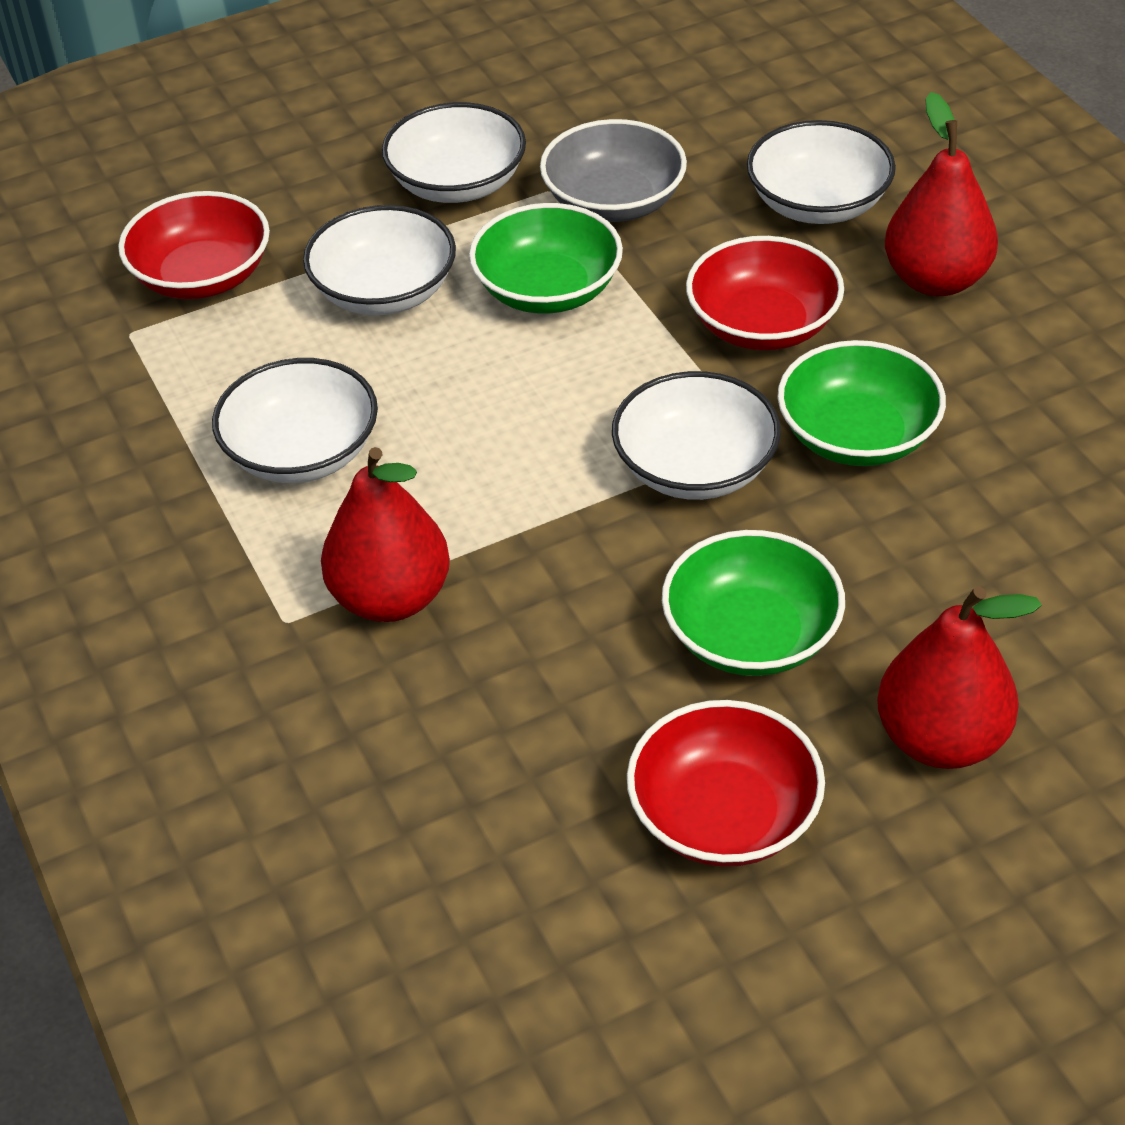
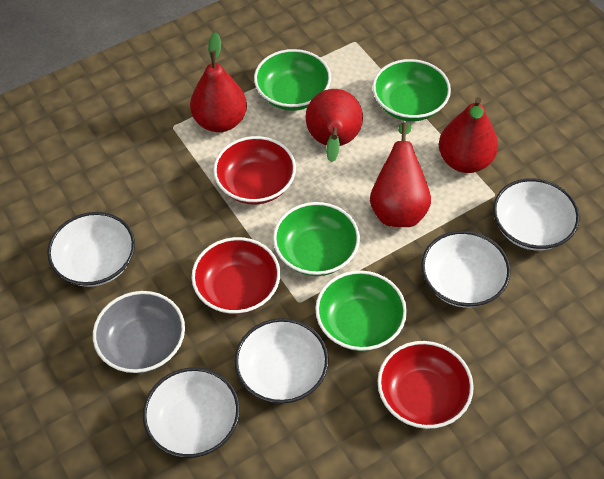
green bowl: 3 -> 4
red pear: 3 -> 4

